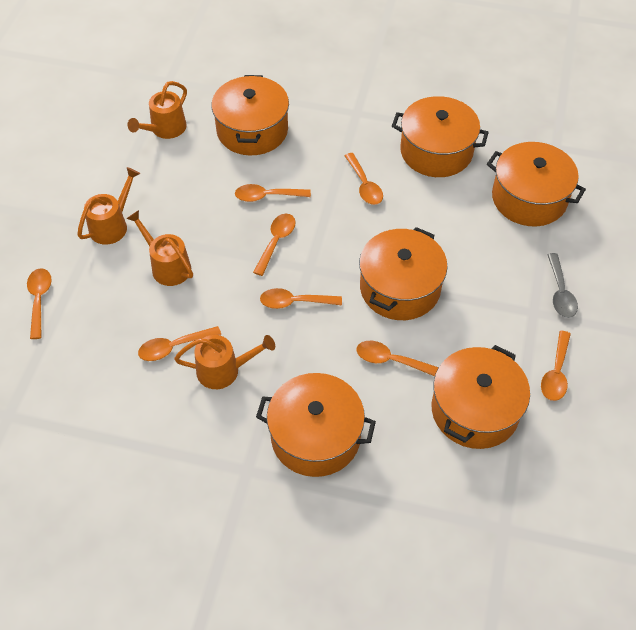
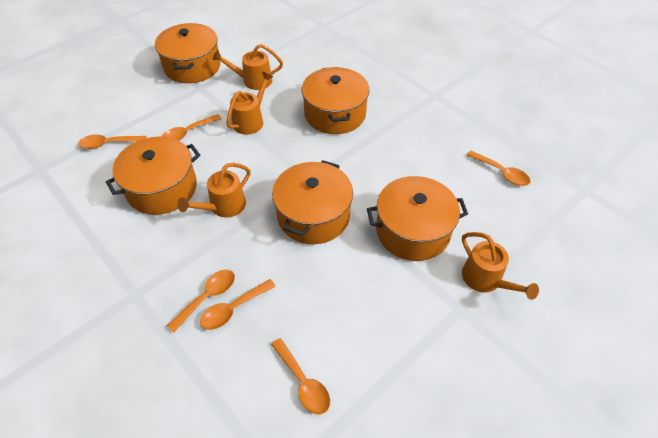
grey spoon: 1 -> 0
orange pot: 6 -> 5
orange spoon: 8 -> 6

